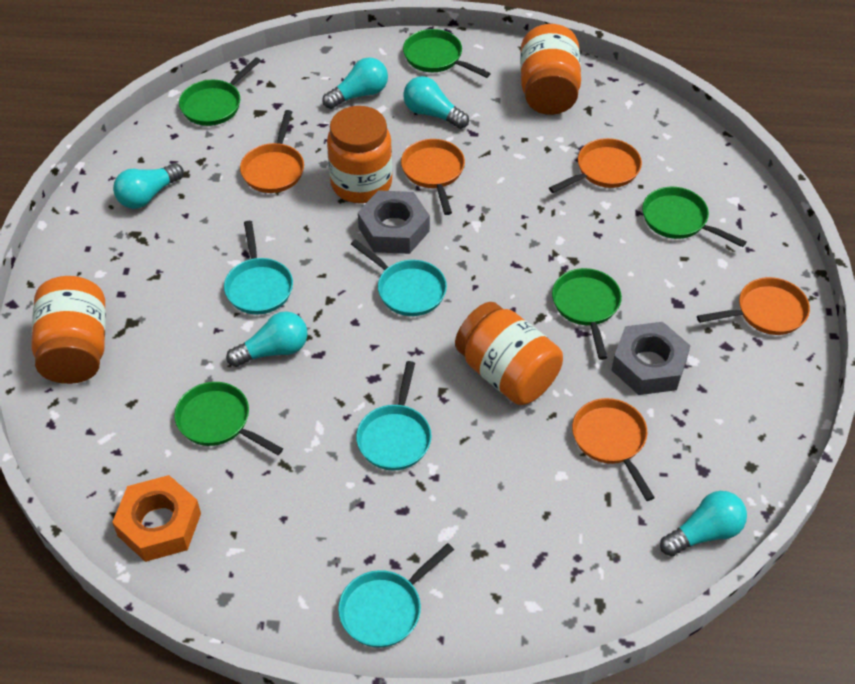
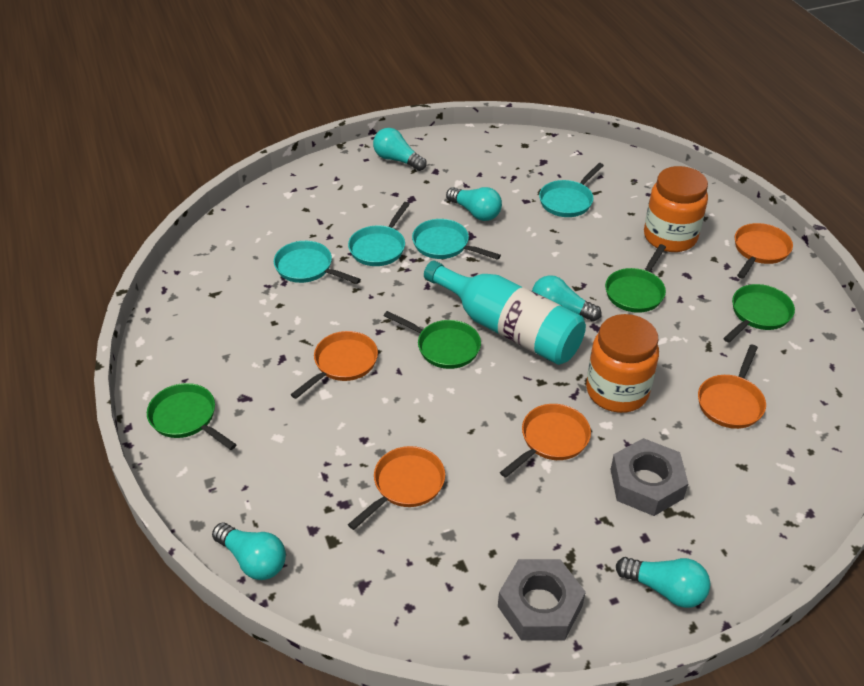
green pan: 5 -> 4
orange jar: 4 -> 2
orange nut: 1 -> 0
turquoise bottle: 0 -> 1

